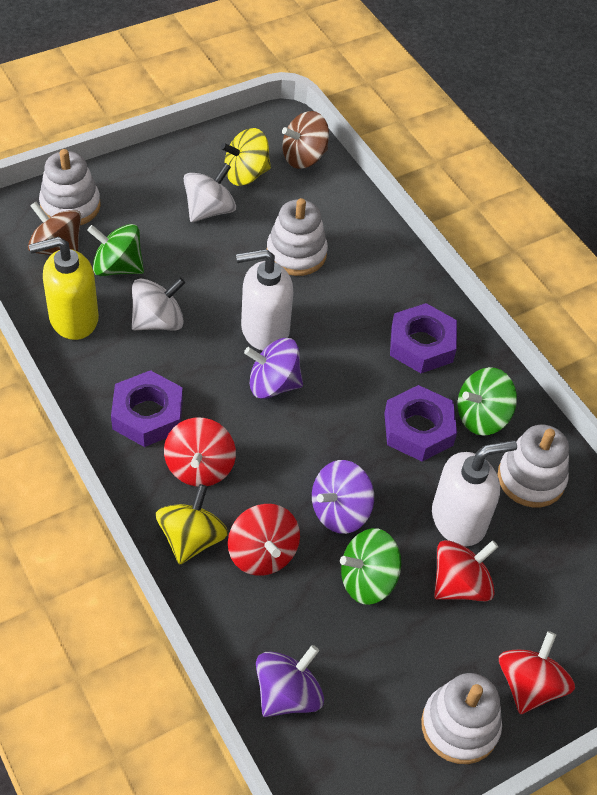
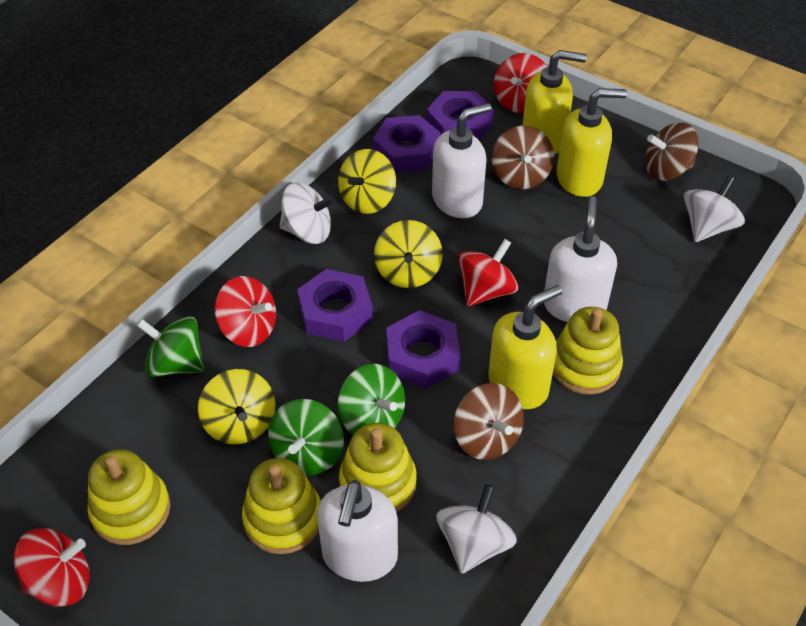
brown spinning top: 2 -> 3
purple nut: 3 -> 4
purple spinning top: 3 -> 0
white soap dispenser: 2 -> 3
white spinning top: 2 -> 3
white stacking toy: 4 -> 0
yellow soap dispenser: 1 -> 3
yellow spinning top: 2 -> 3
yellow stacking toy: 0 -> 4

